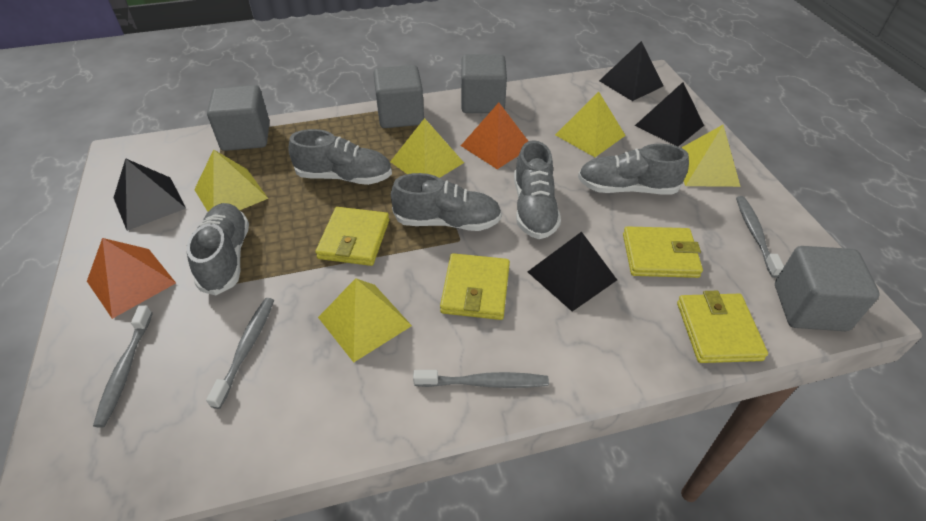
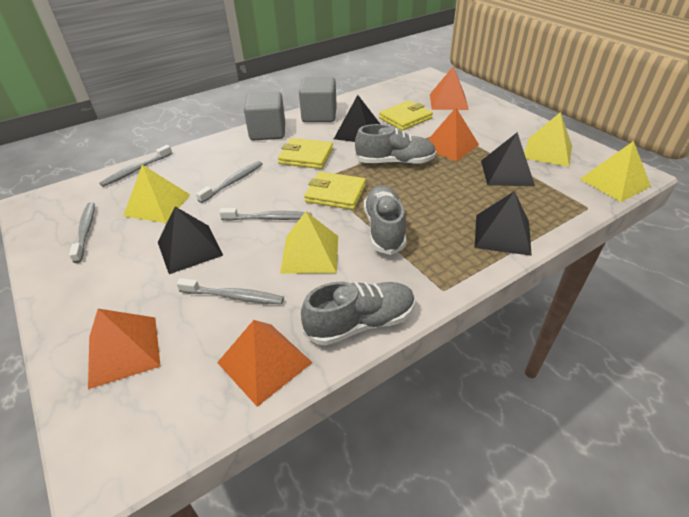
grey cube: 4 -> 2
grey shoe: 5 -> 3
grey toothbrush: 4 -> 5
orange pyramid: 2 -> 4
yellow pyramid: 5 -> 4
yellow wallet: 4 -> 3

